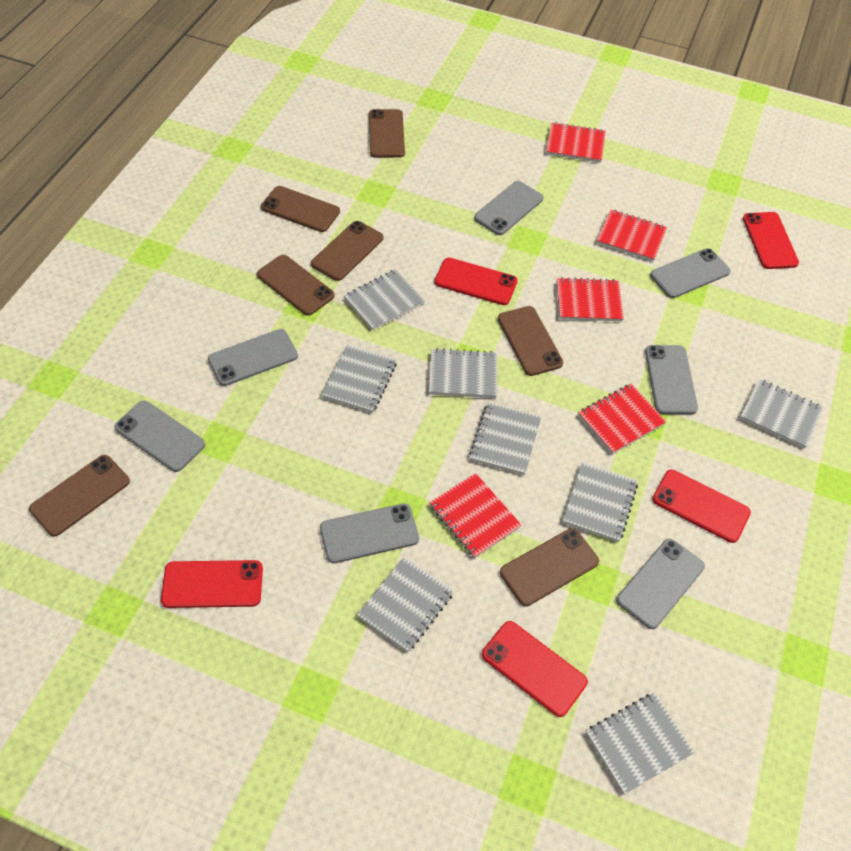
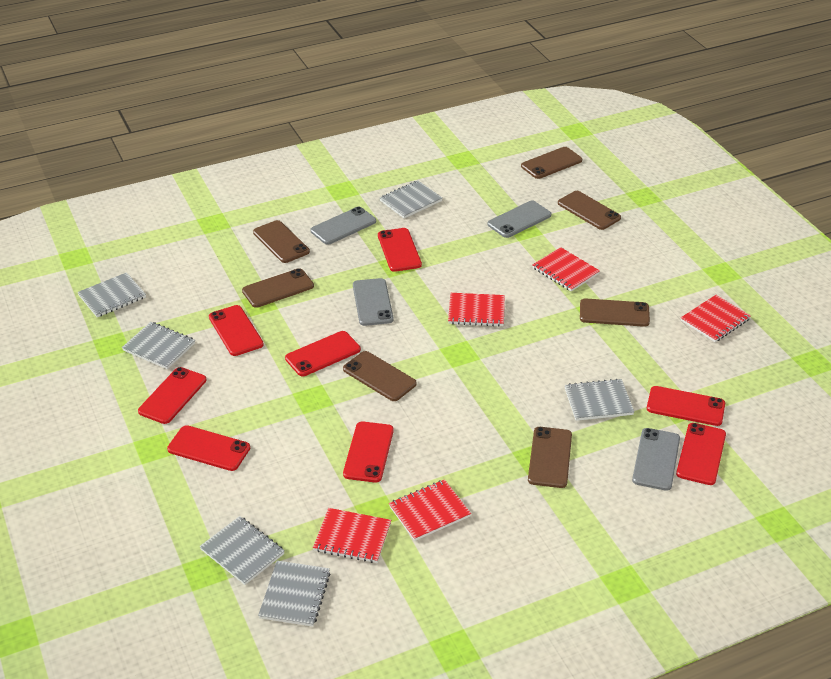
grey notebook: 8 -> 6
grey phone: 7 -> 4
red phone: 5 -> 8

